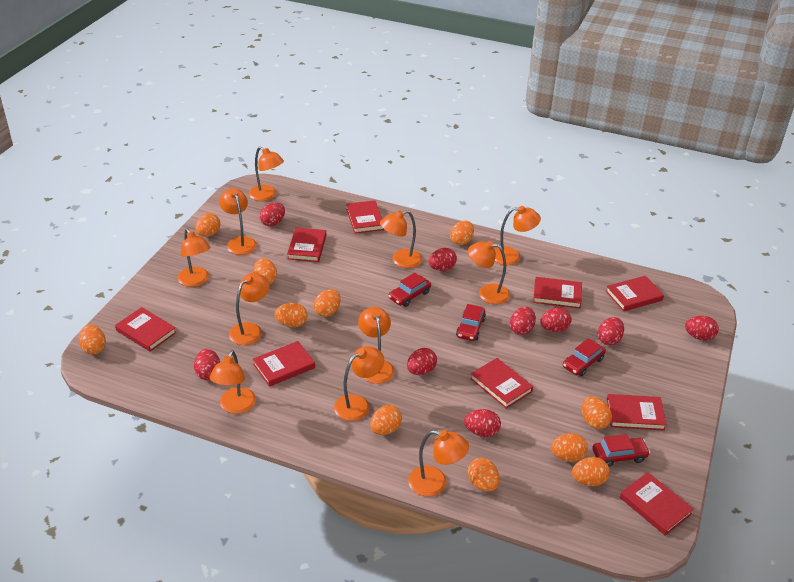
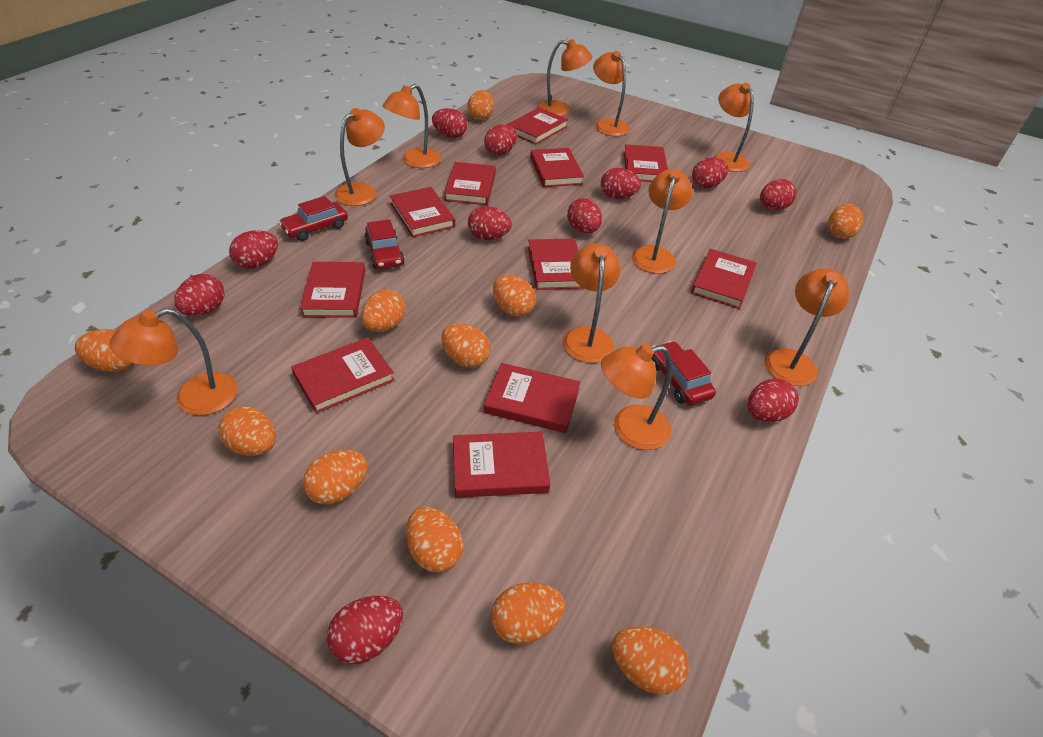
orange lamp: 11 -> 10
red book: 9 -> 11
red car: 4 -> 3
red egg: 9 -> 11

